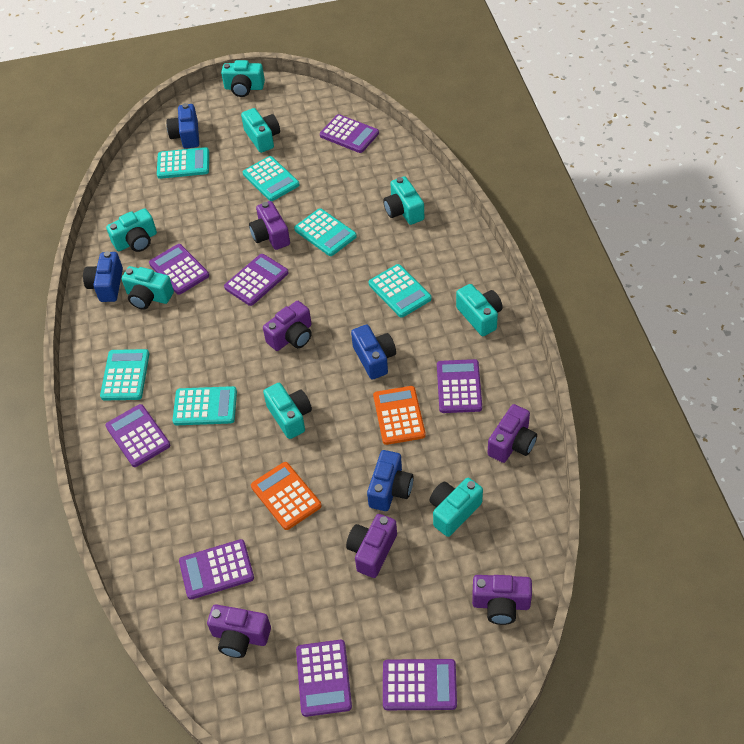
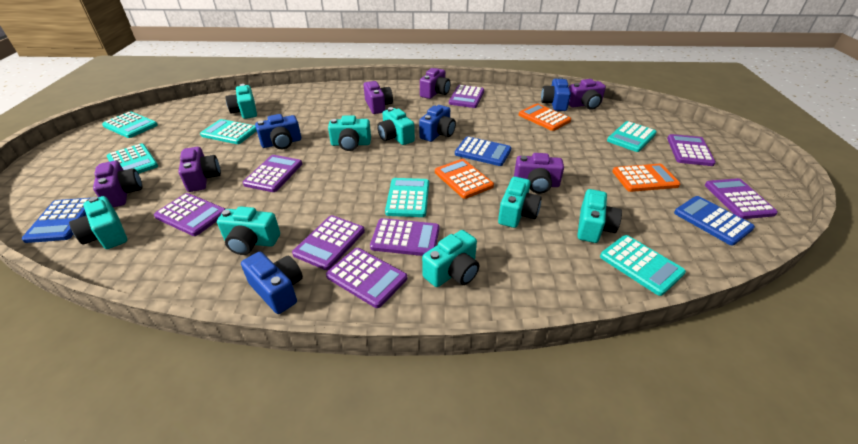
blue calculator: 0 -> 3
orange calculator: 2 -> 3

